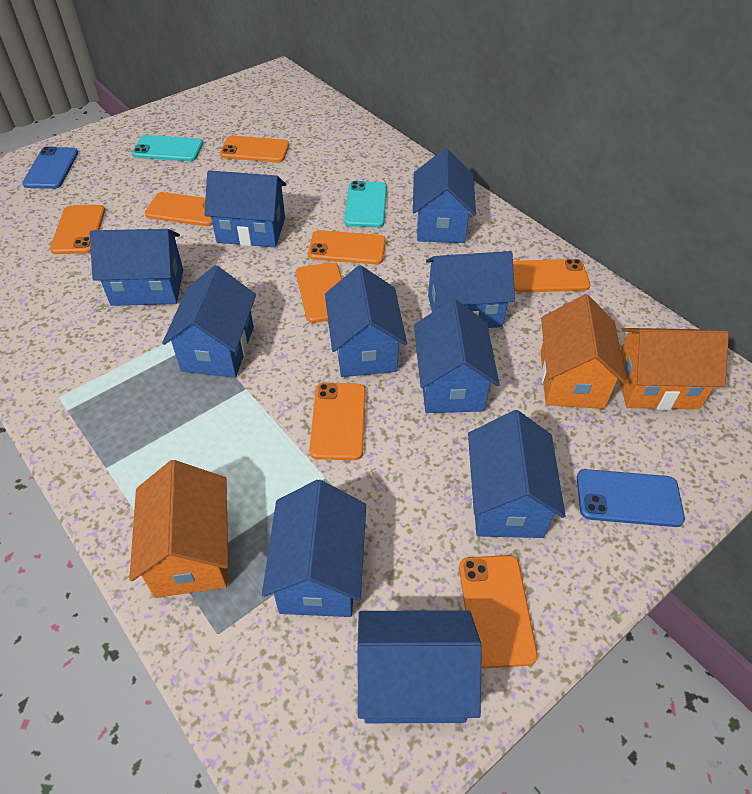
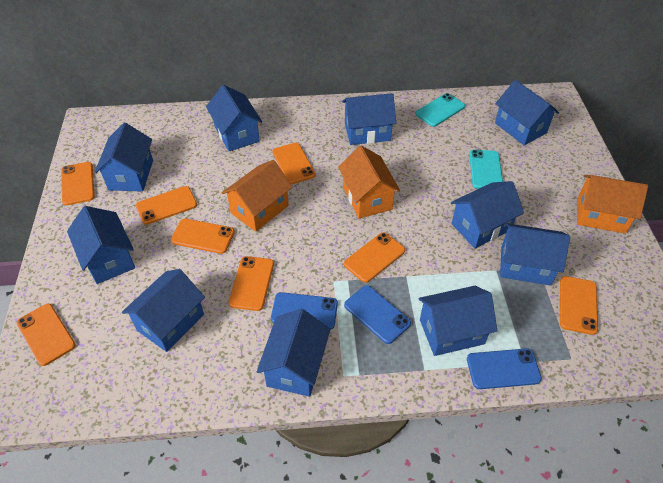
blue phone: 2 -> 3

